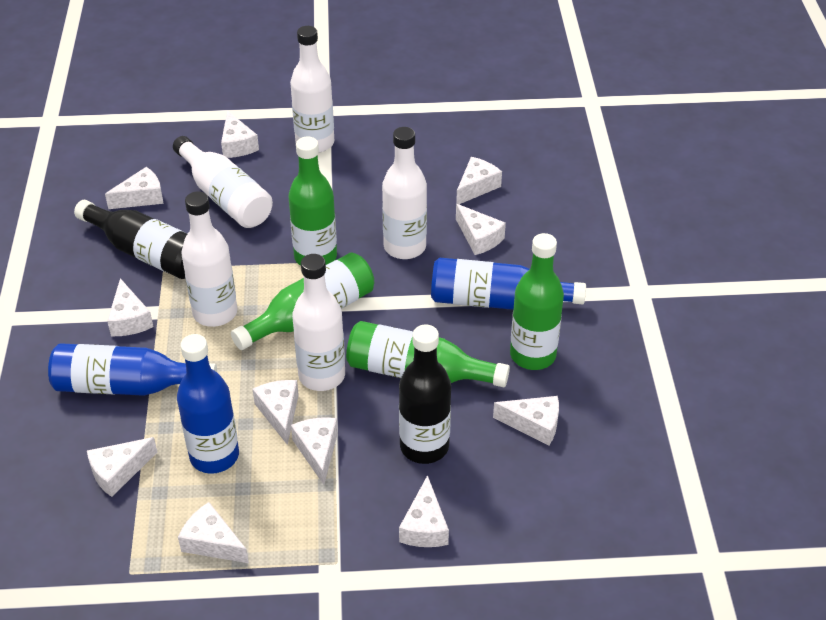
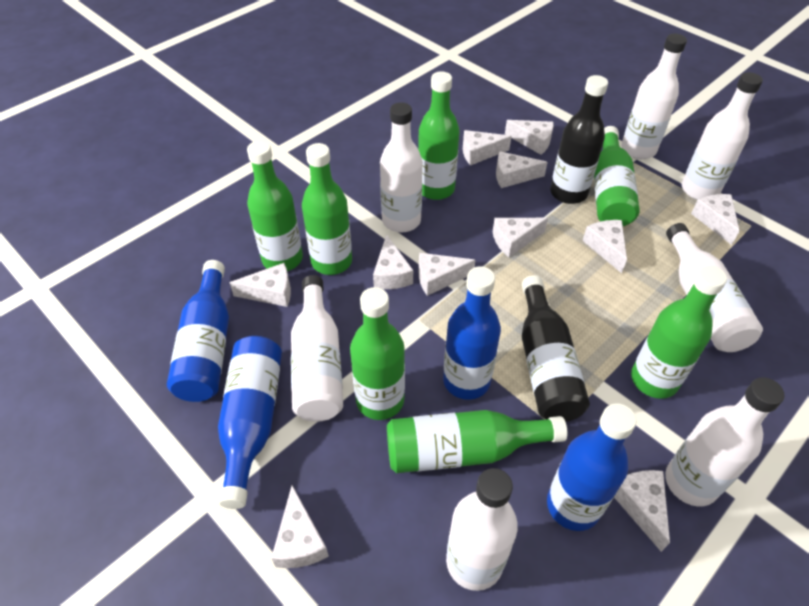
blue bottle: 3 -> 4
green bottle: 4 -> 7
white bottle: 5 -> 7

